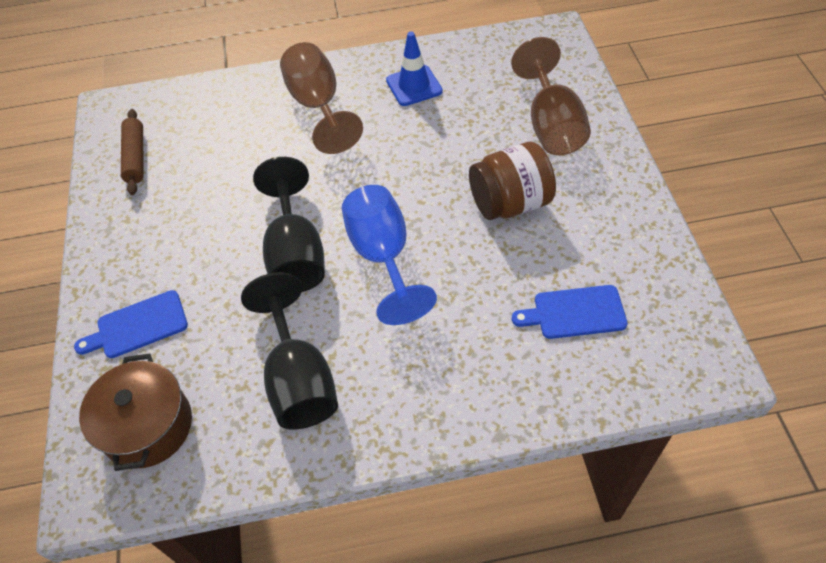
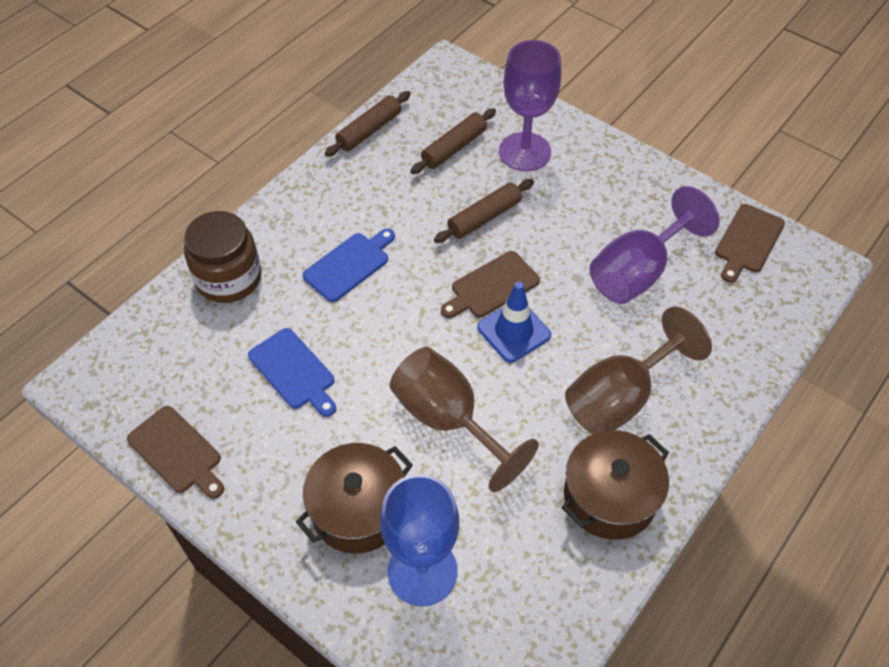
black goblet: 2 -> 0
brown cutting board: 0 -> 3
brown pot: 1 -> 2
brown rolling pin: 1 -> 3
purple goblet: 0 -> 2

